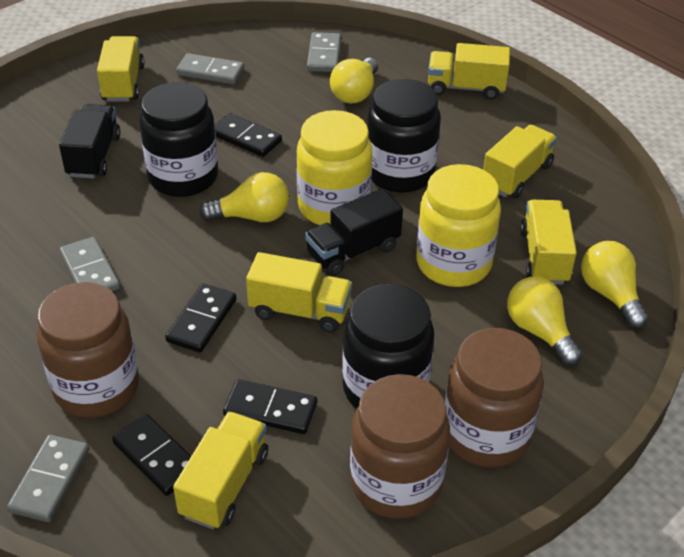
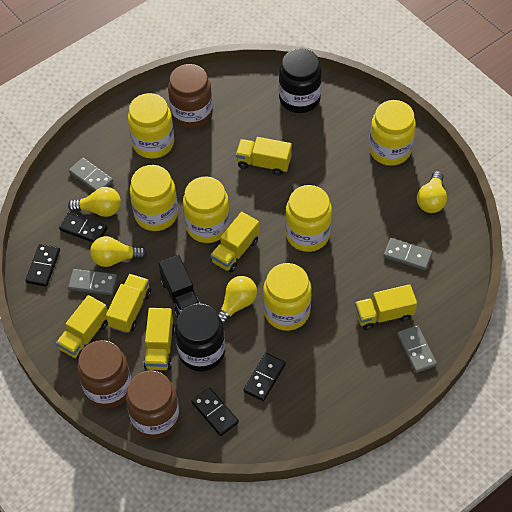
black jar: 3 -> 2
black truck: 2 -> 1
yellow jar: 2 -> 6

